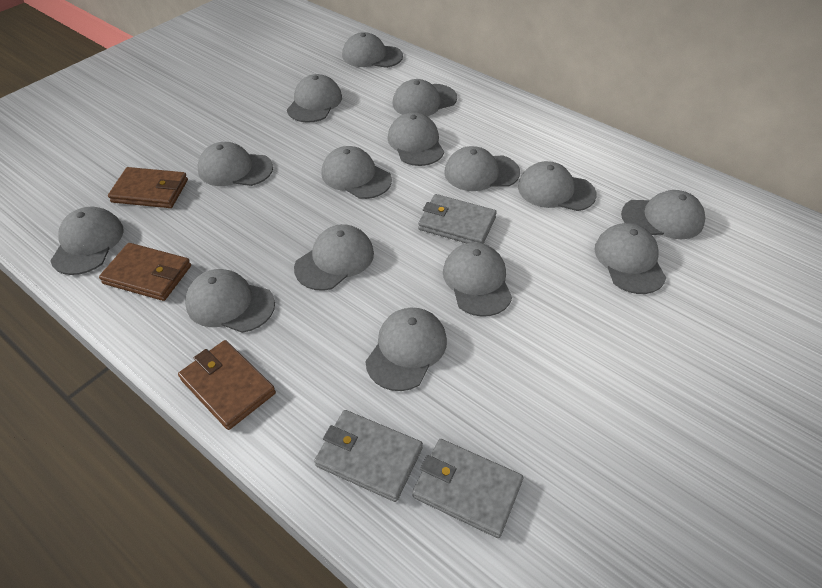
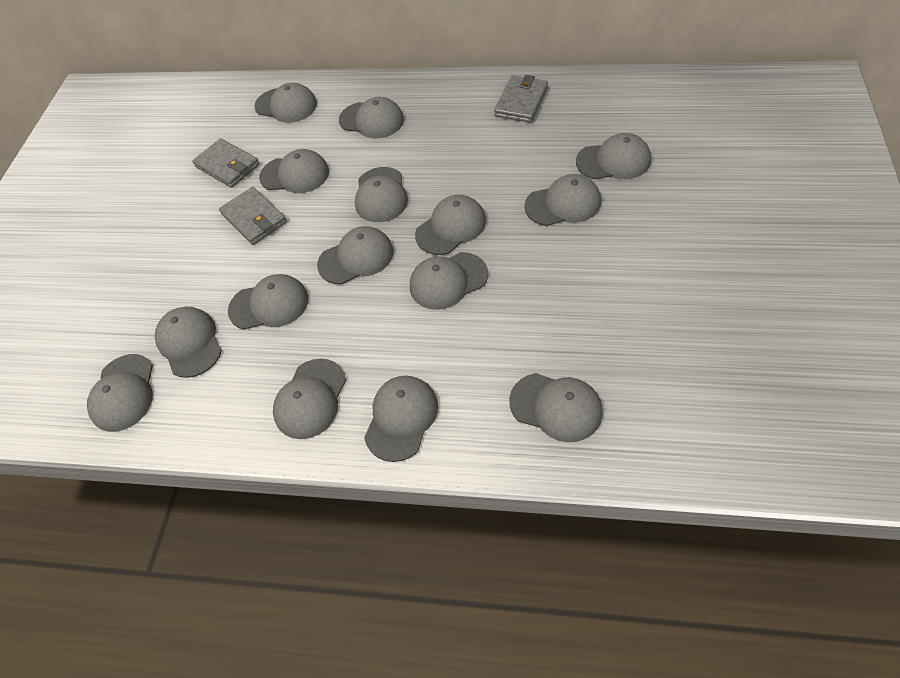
brown wallet: 3 -> 0

